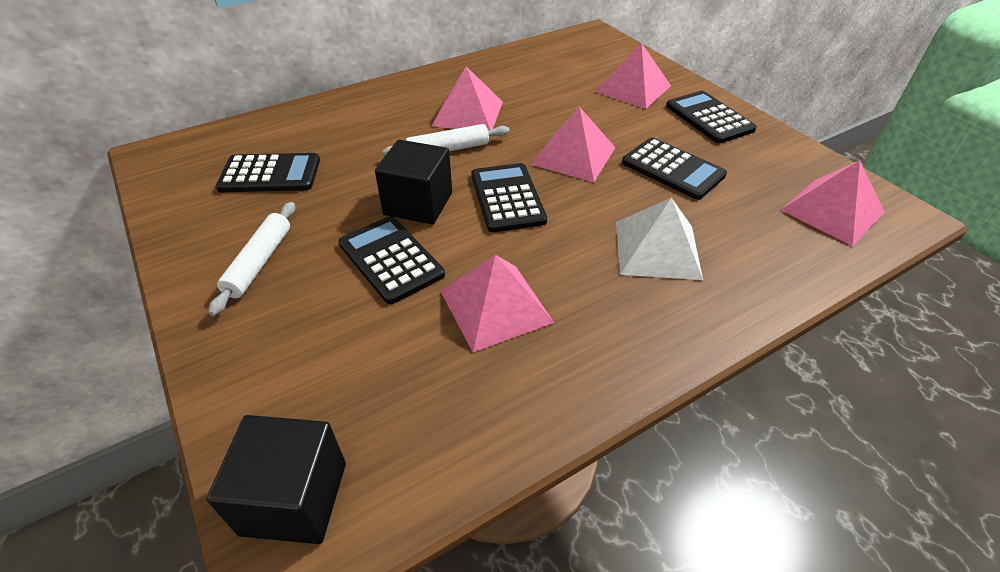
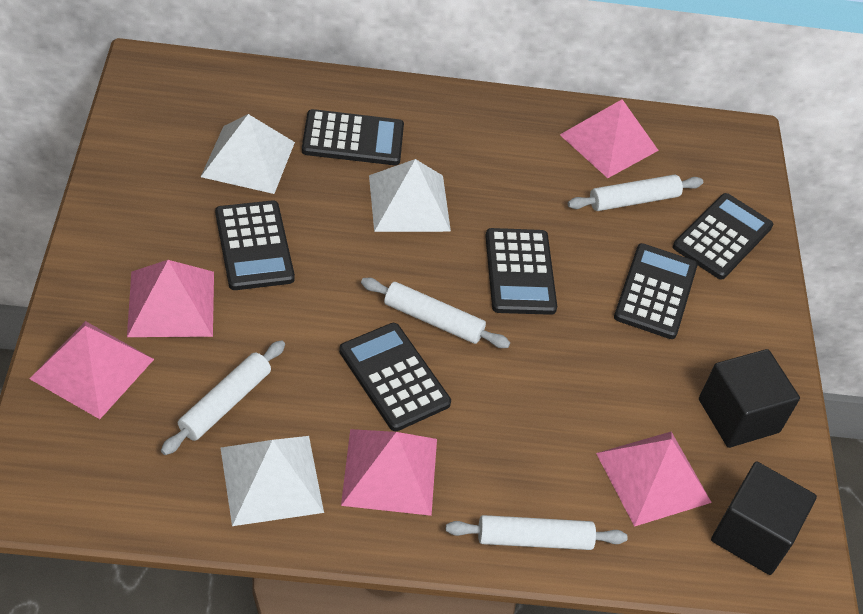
black calculator: 5 -> 6
white pyramid: 1 -> 3
white rolling pin: 2 -> 4

